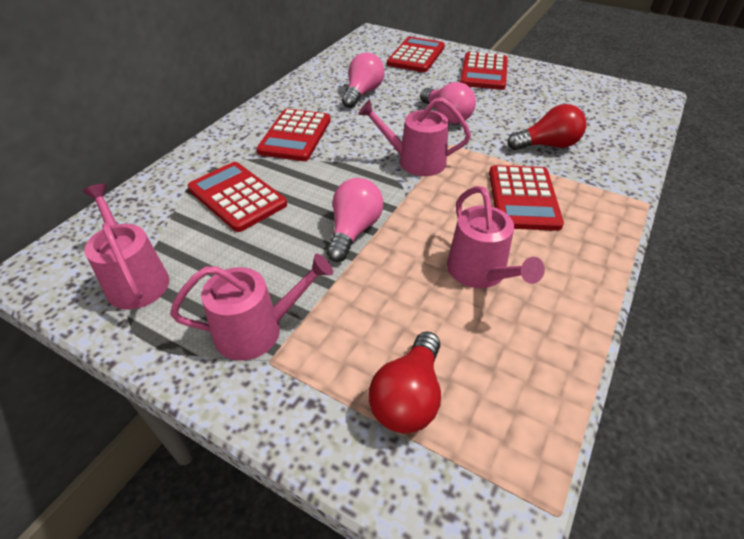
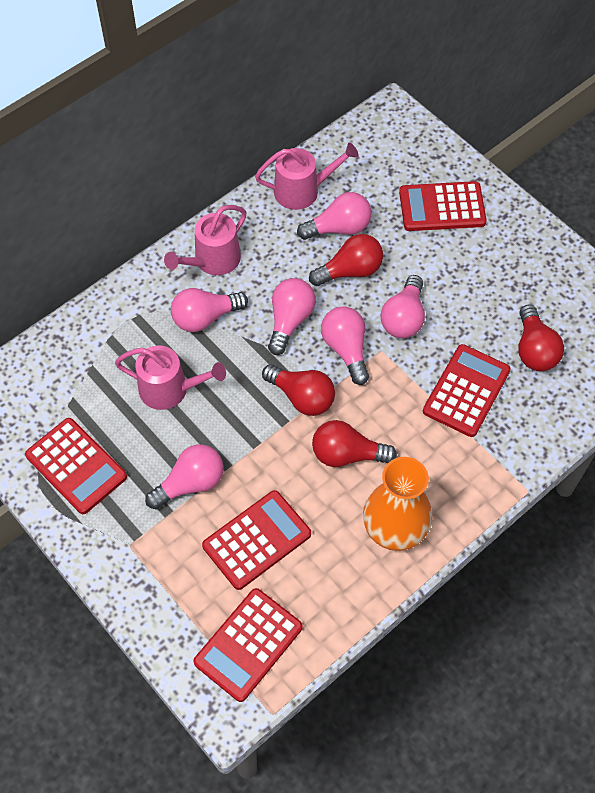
orange vase: 0 -> 1
pink light bulb: 3 -> 6
pink watering can: 4 -> 3
red light bulb: 2 -> 4

